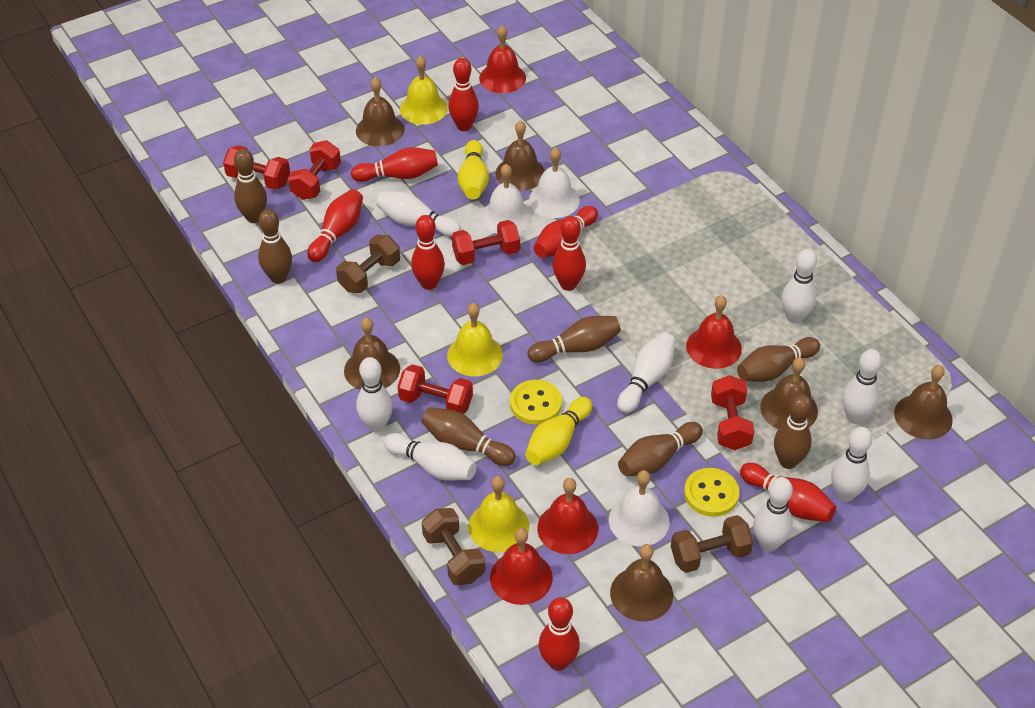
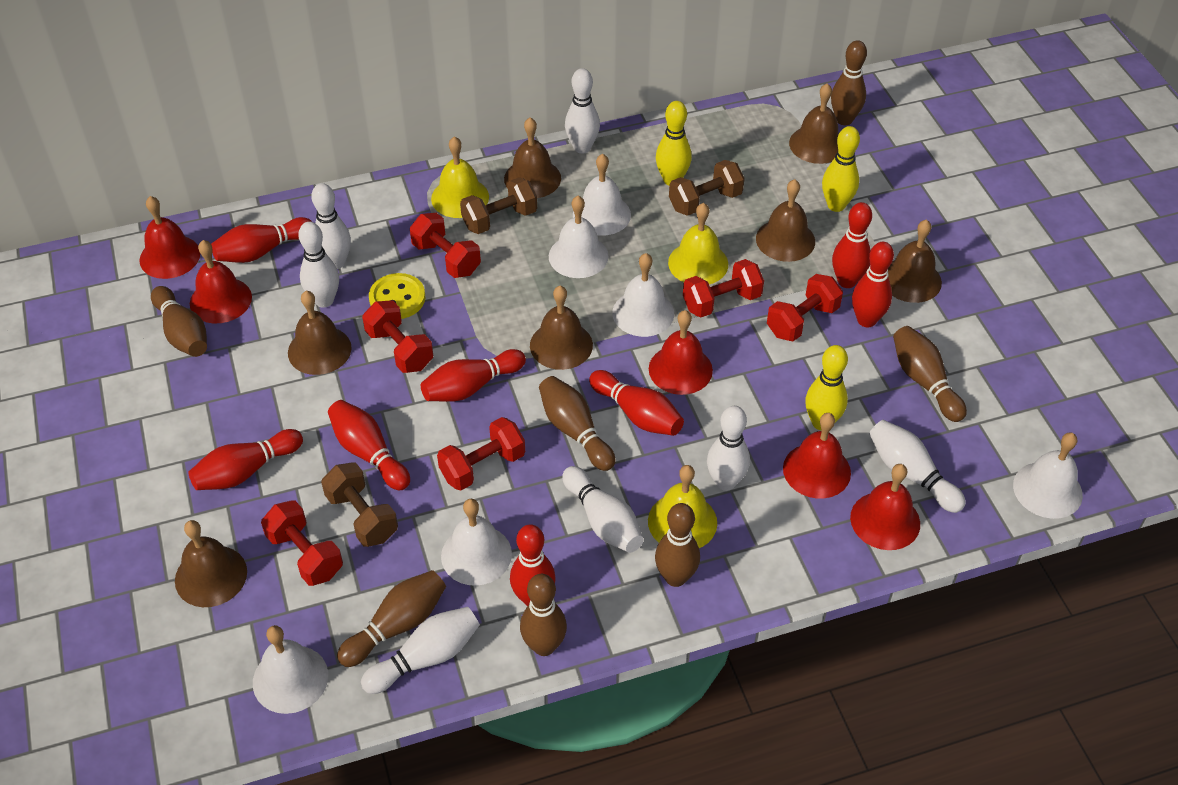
brown bell: 6 -> 7
red bell: 4 -> 5
red dumbbell: 5 -> 6
white bell: 3 -> 6
white bowling pin: 8 -> 7
yellow bowling pin: 2 -> 3
yellow button: 2 -> 1

